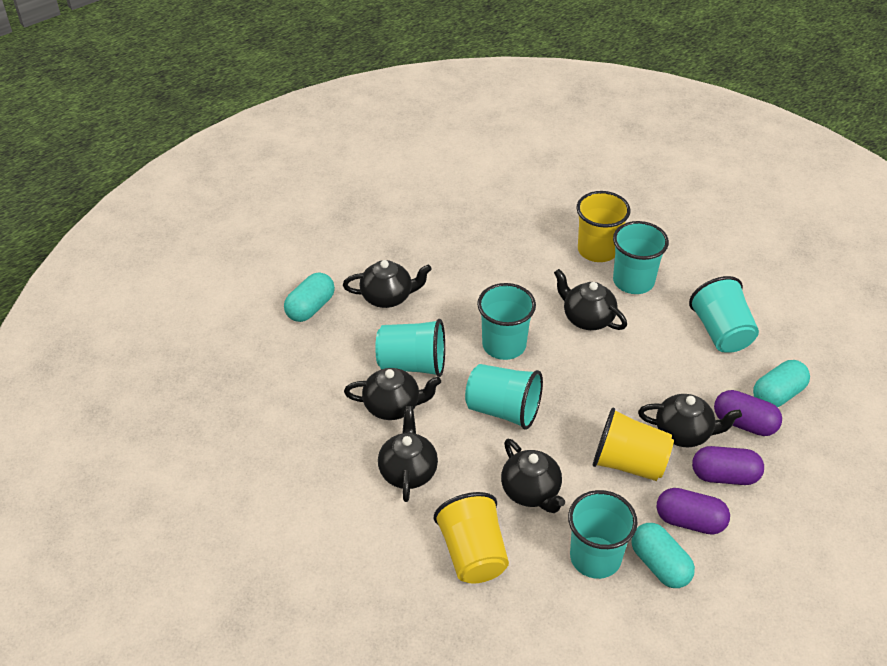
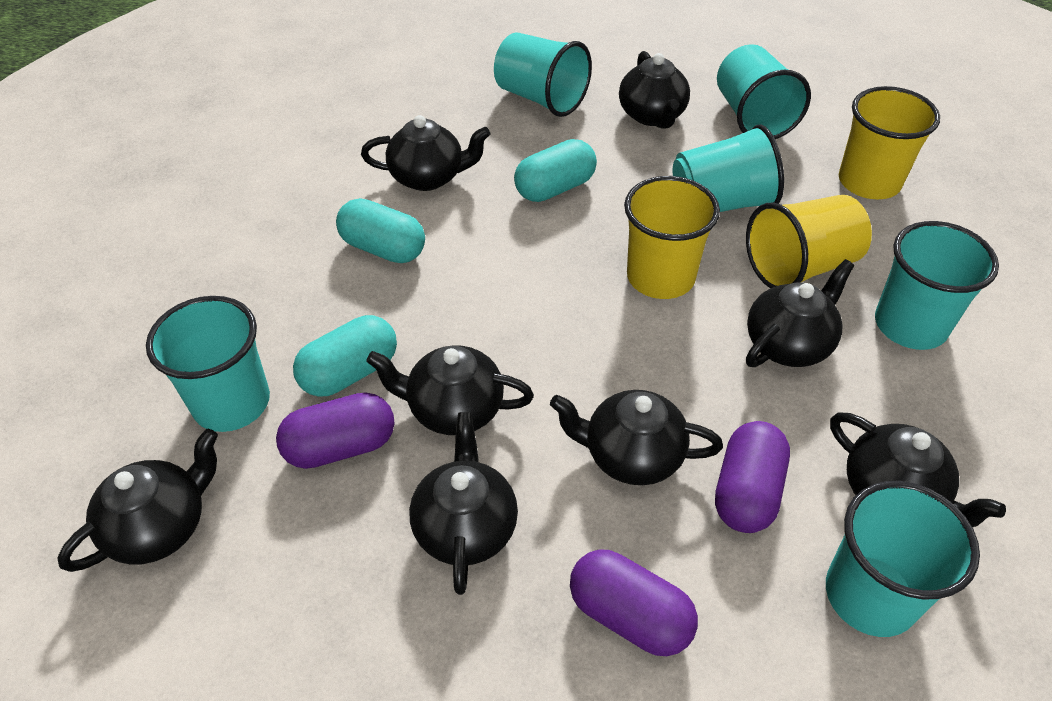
black teapot: 6 -> 8

